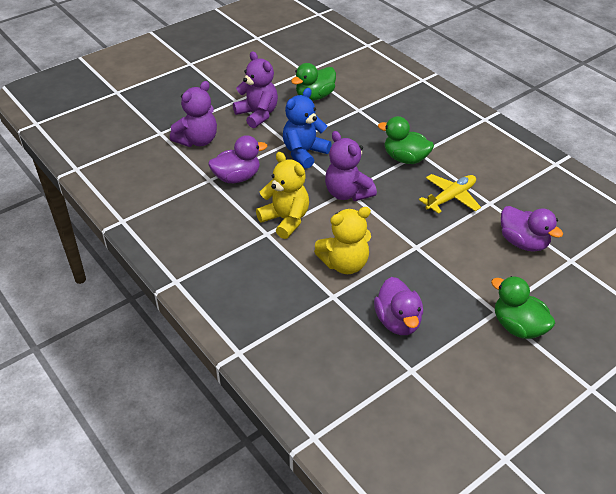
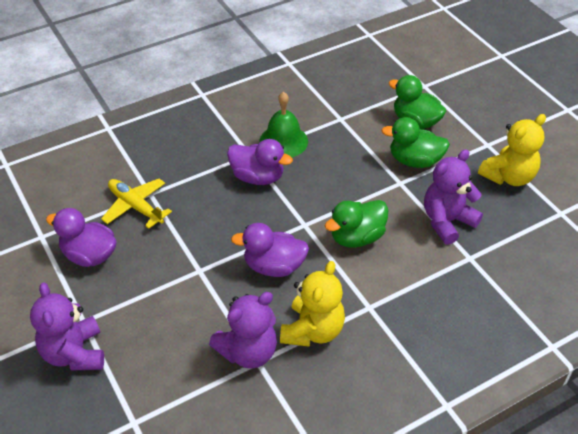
blue teddy bear: 1 -> 0
green bell: 0 -> 1

